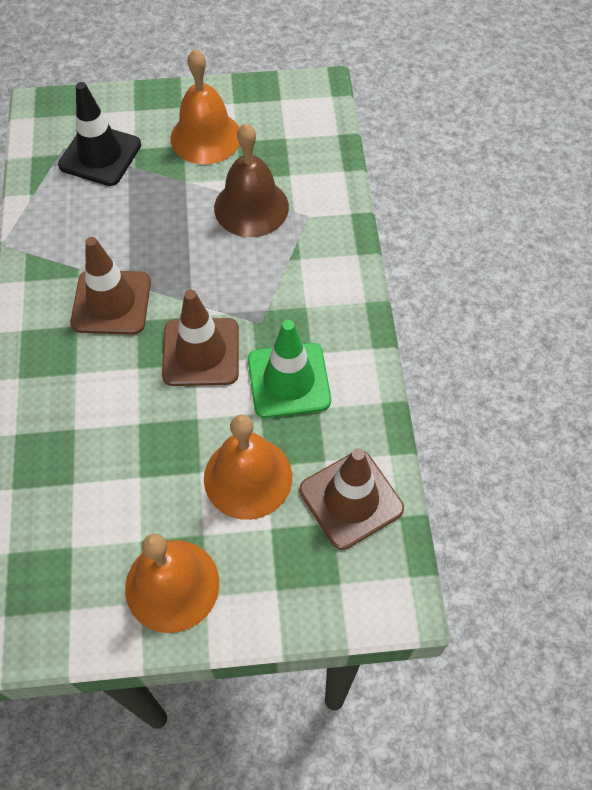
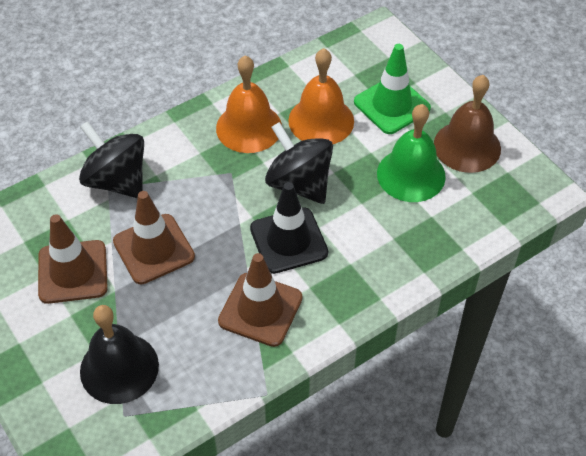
black bell: 0 -> 1
black spinning top: 0 -> 2
green bell: 0 -> 1
orange bell: 3 -> 2

